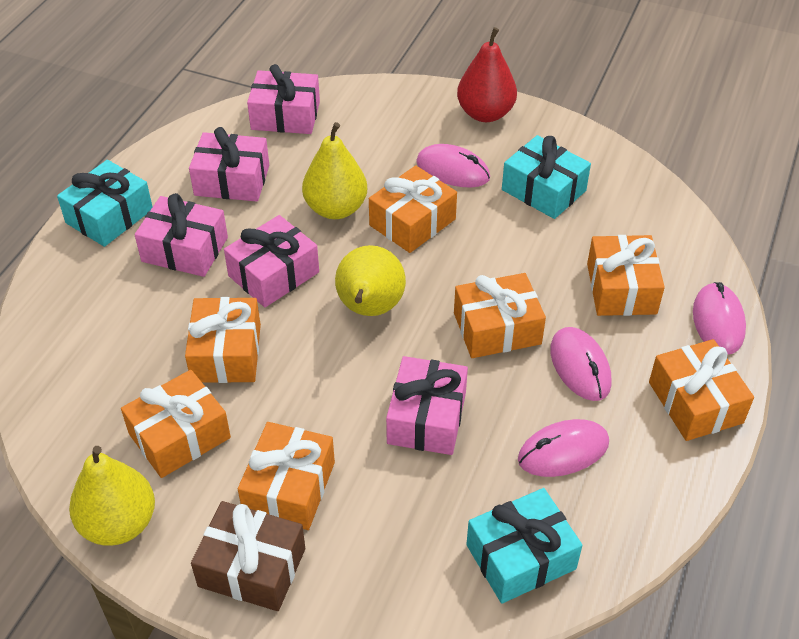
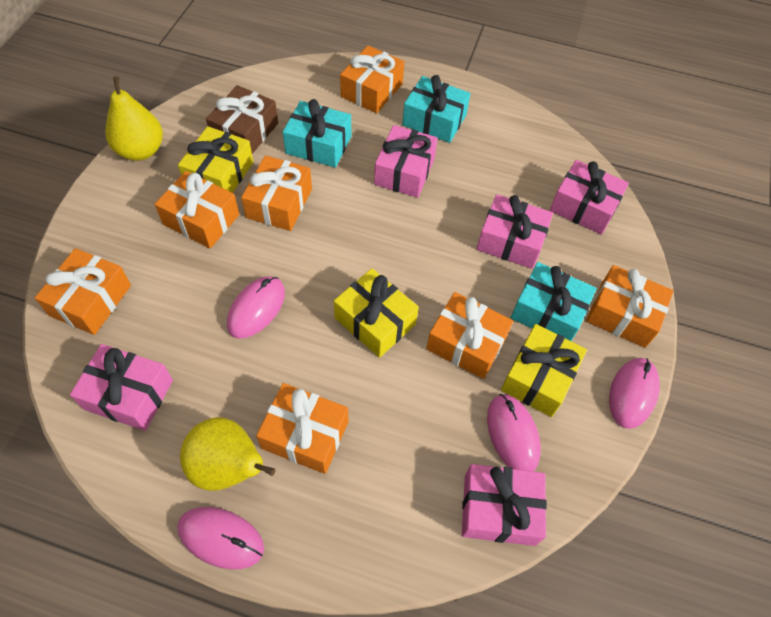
red pear: 1 -> 0
yellow gift: 0 -> 3
yellow pear: 3 -> 2

